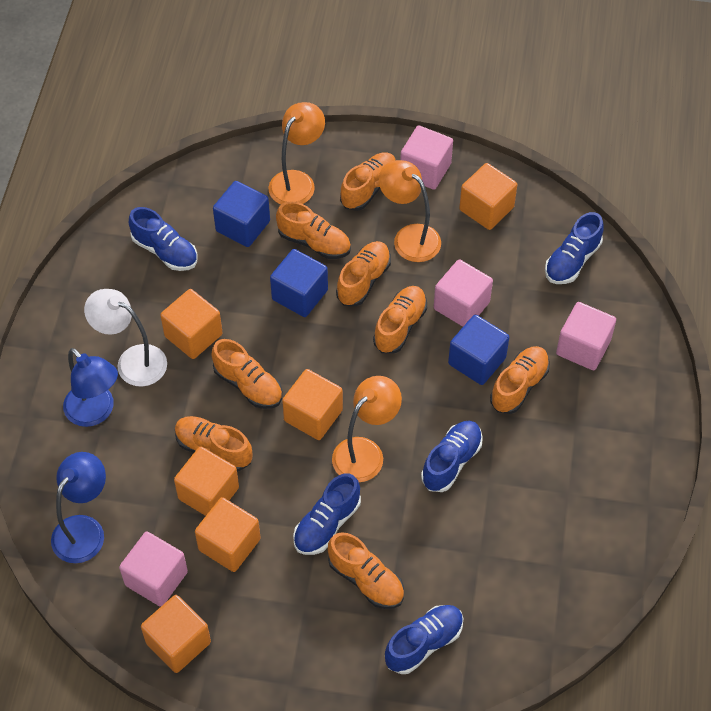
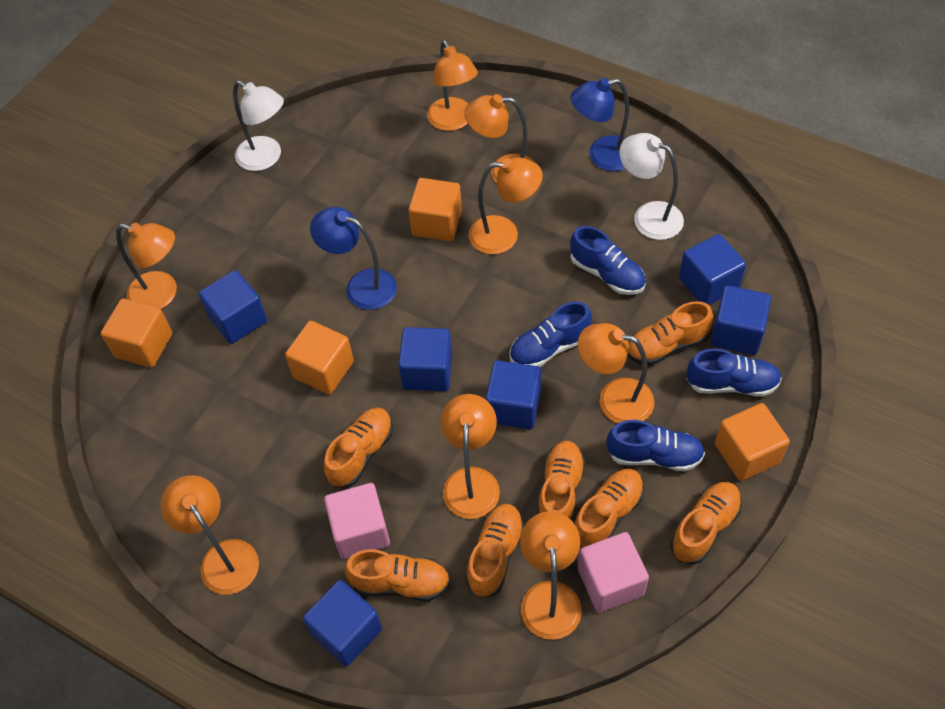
blue cube: 3 -> 6
blue shoe: 5 -> 4
orange cube: 6 -> 4
orange lamp: 3 -> 8
orange shoe: 8 -> 7
pink cube: 4 -> 2
white lamp: 1 -> 2

